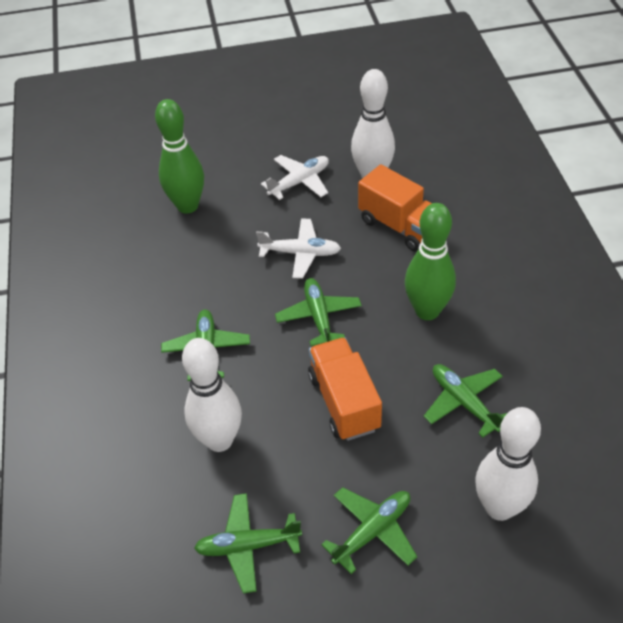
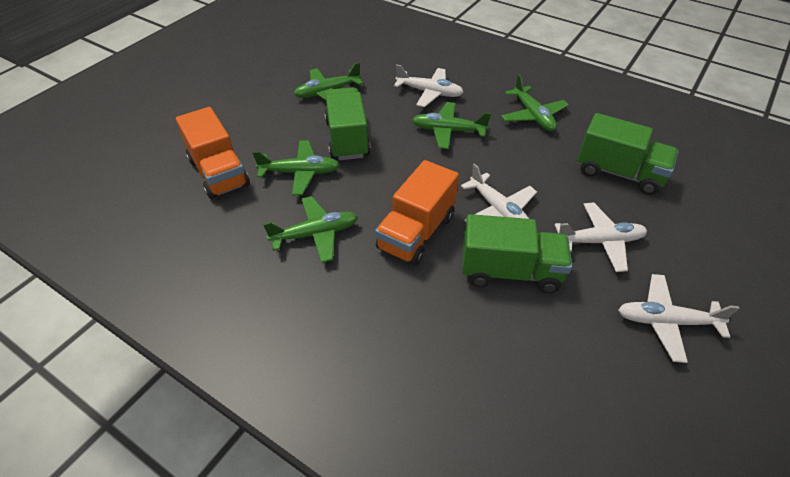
green bowling pin: 2 -> 0
green truck: 0 -> 3
white bowling pin: 3 -> 0
white plane: 2 -> 4

